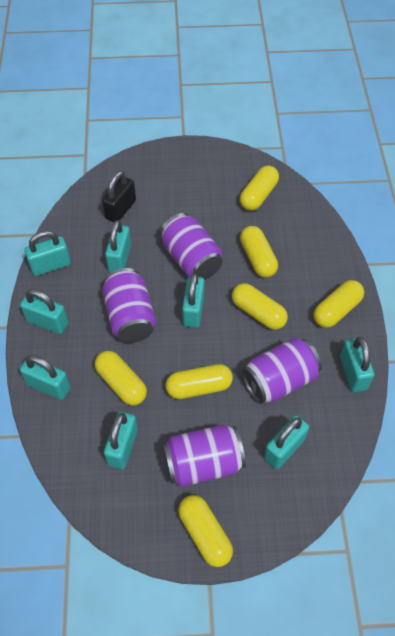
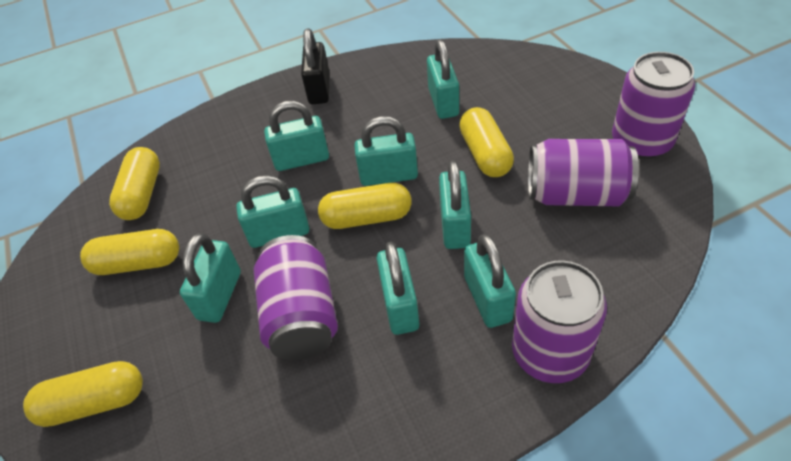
yellow capsule: 7 -> 5

